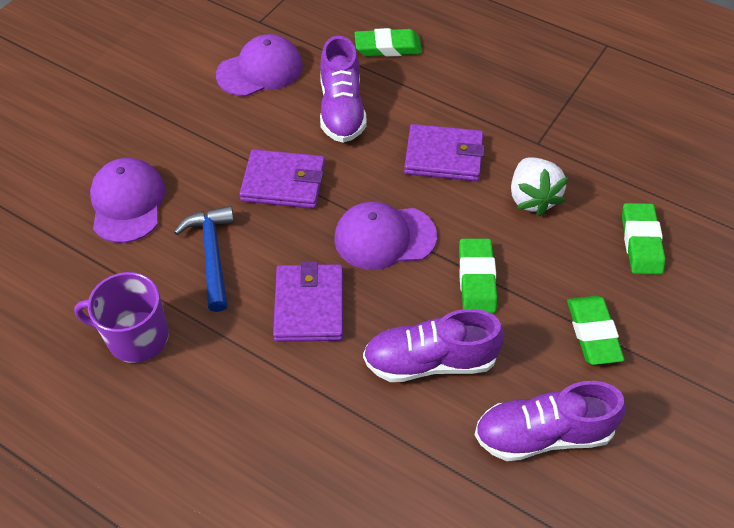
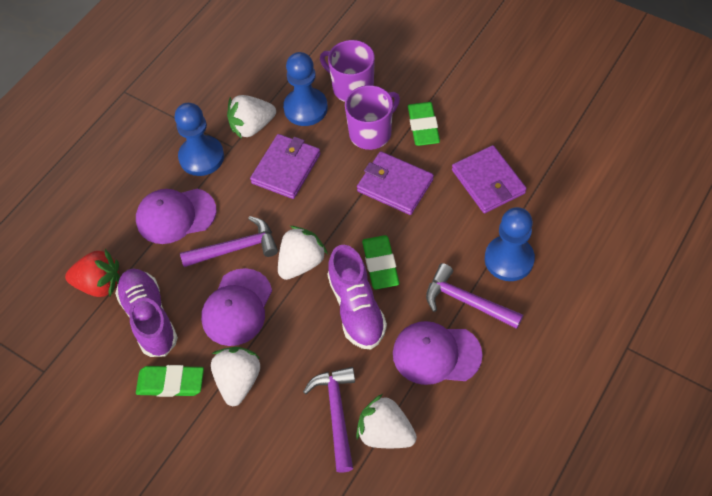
blue hammer: 1 -> 0
blue pawn: 0 -> 3
green eraser: 4 -> 3
purple hammer: 0 -> 3
purple mug: 1 -> 2
purple shoe: 3 -> 2
red strawberry: 0 -> 1
white strawberry: 1 -> 4

